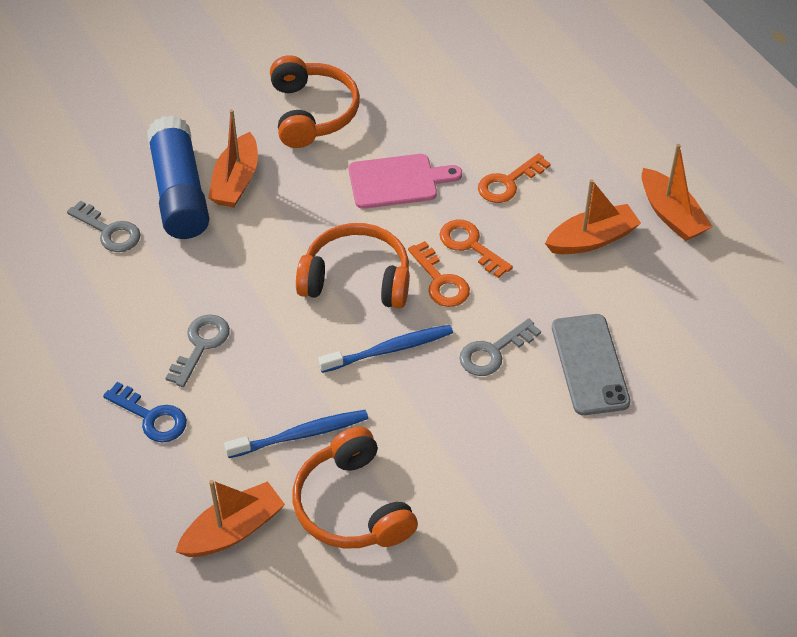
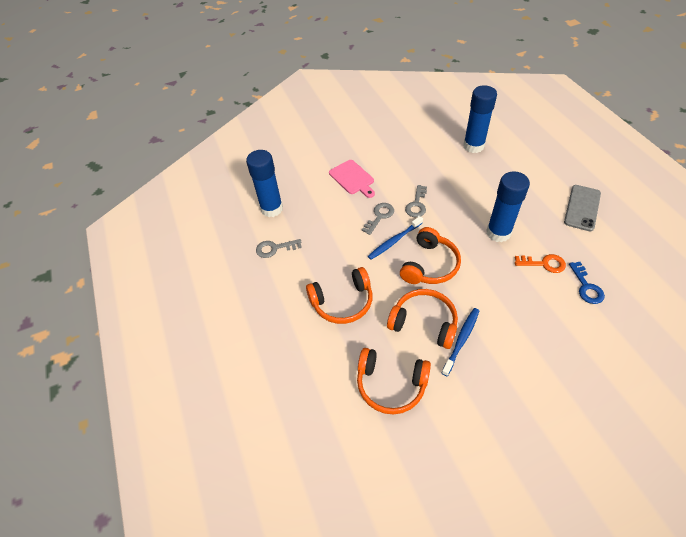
blue glue stick: 1 -> 3
orange boat: 4 -> 0
orange headphones: 3 -> 4
orange key: 3 -> 1

